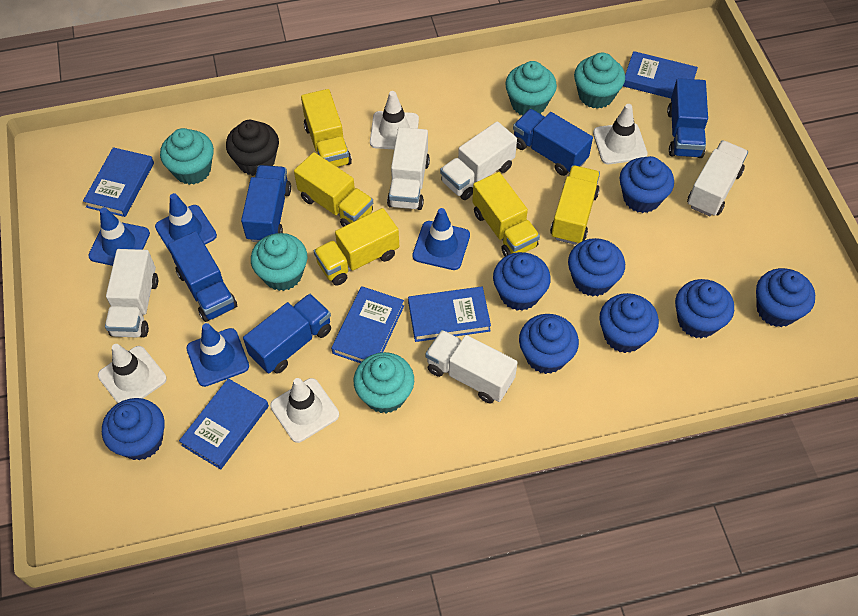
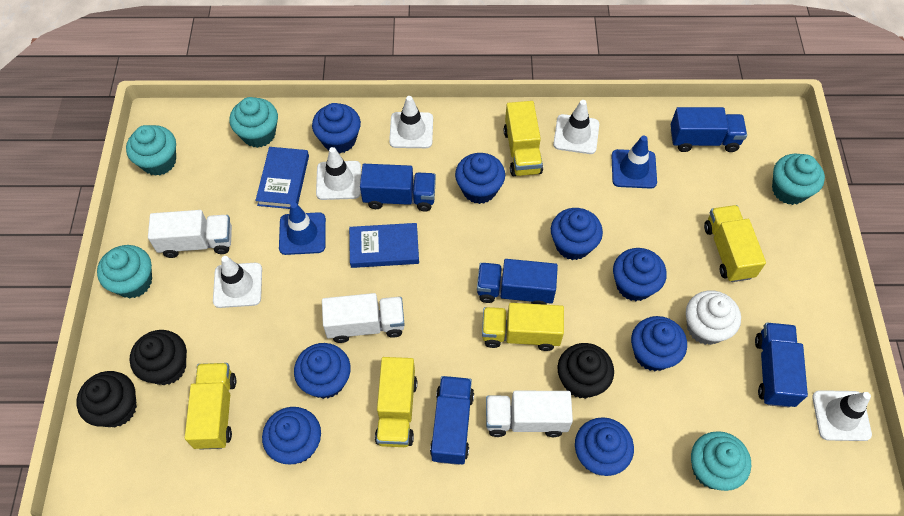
black cupcake: 1 -> 3
blue book: 5 -> 2
blue traffic cone: 4 -> 2
white cupcake: 0 -> 1
white traffic cone: 4 -> 5
white truck: 5 -> 3

